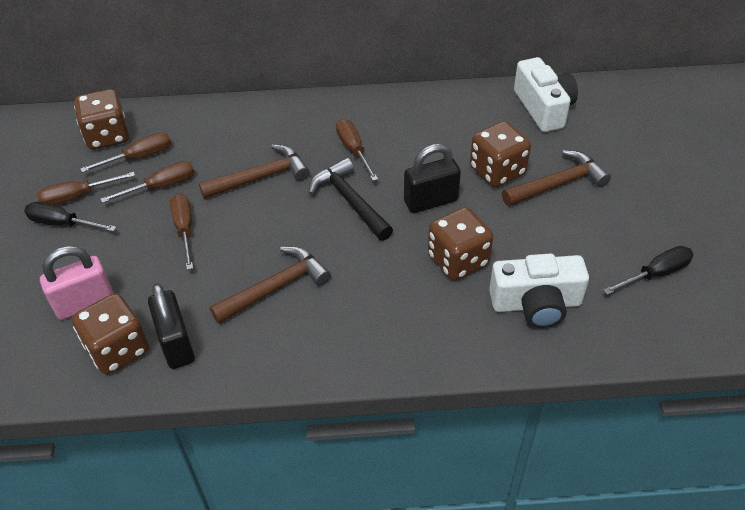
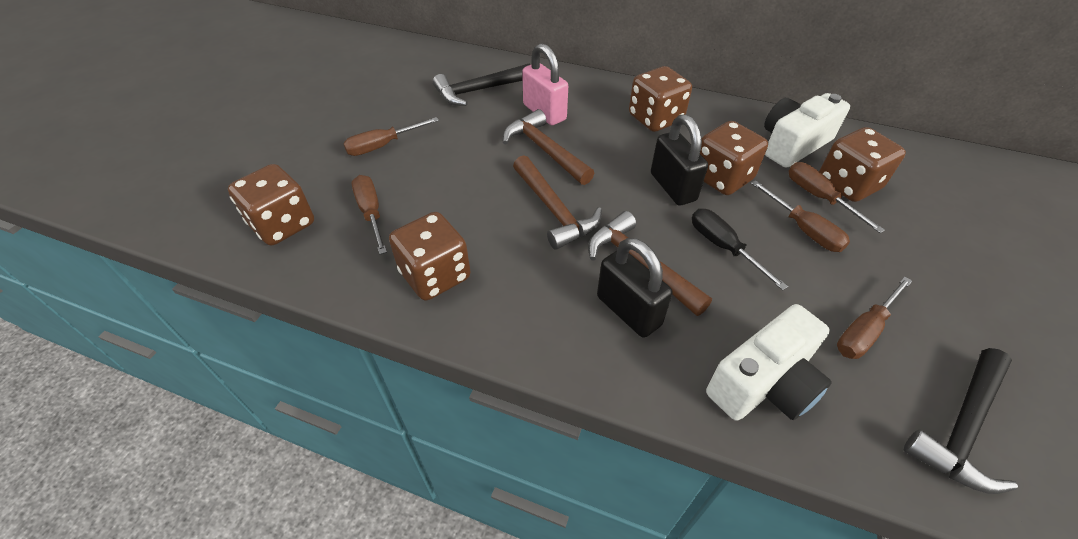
black hammer: 1 -> 2
black screwdriver: 2 -> 1
brown dice: 4 -> 5

